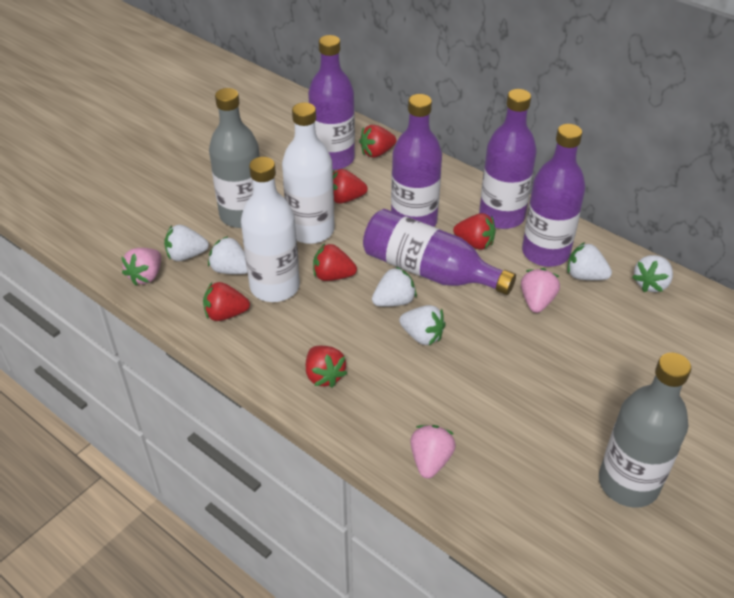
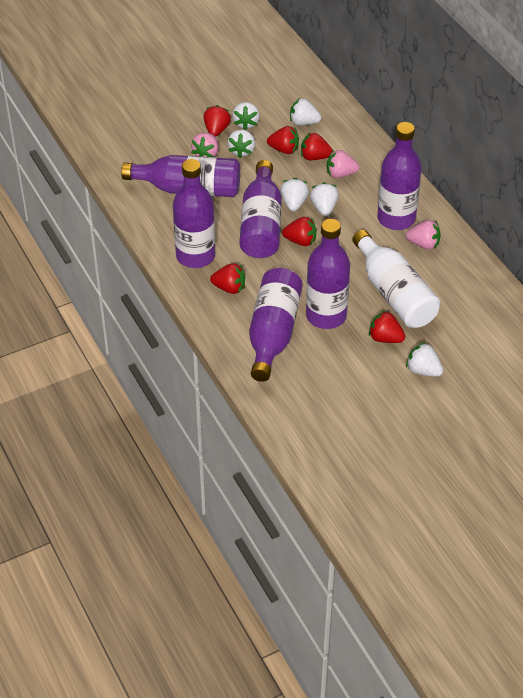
grey bottle: 2 -> 0
purple bottle: 5 -> 6
white bottle: 2 -> 1

